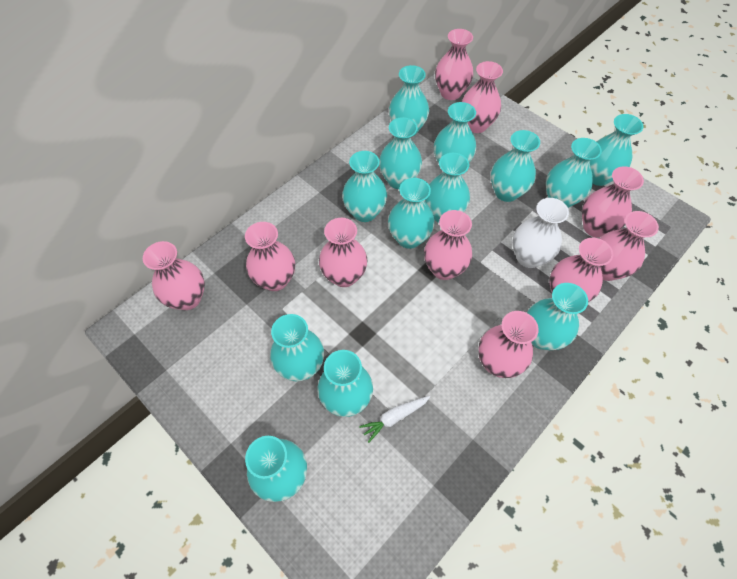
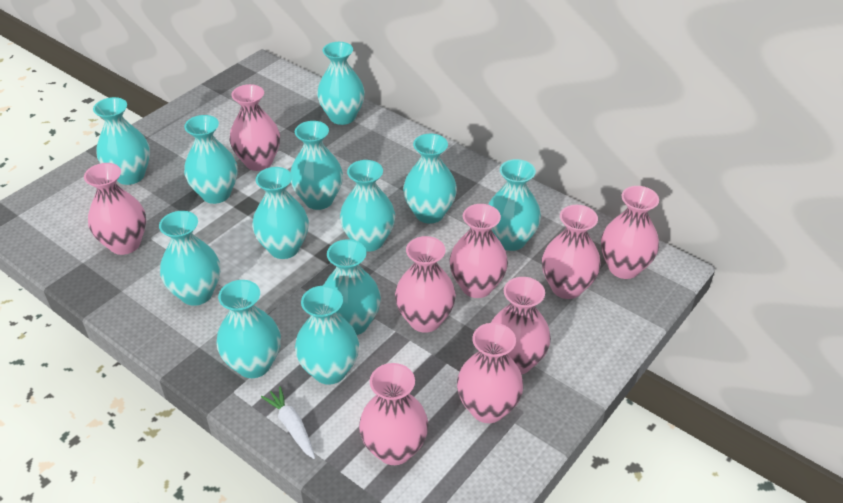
pink vase: 10 -> 9
turquoise vase: 13 -> 12
white vase: 1 -> 0

